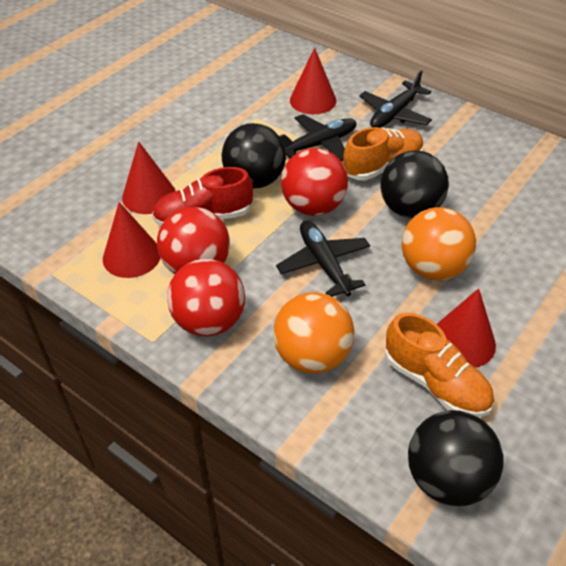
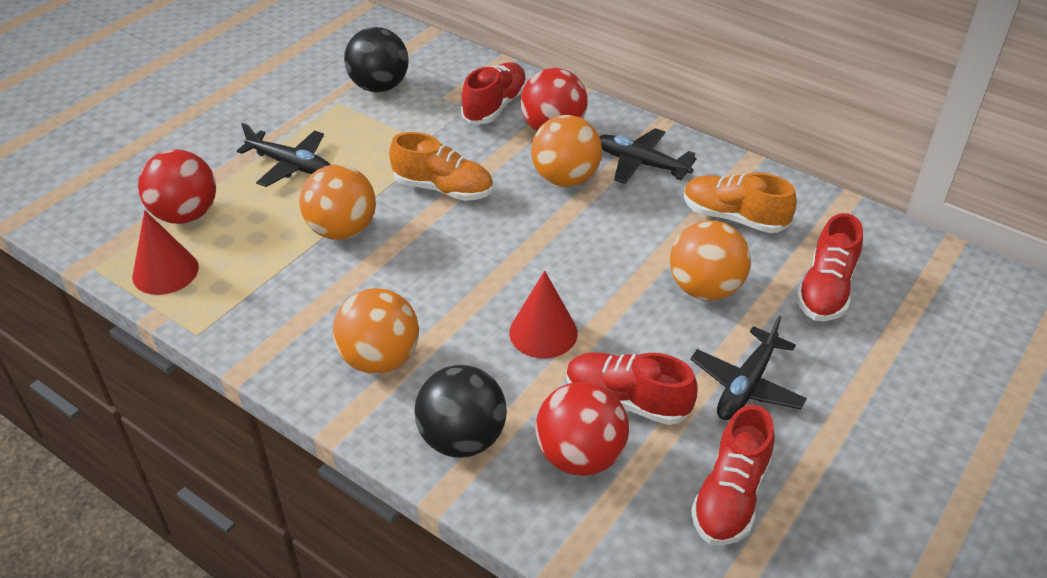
black ball: 3 -> 2
orange ball: 2 -> 4
red cone: 4 -> 2
red shoe: 1 -> 4

